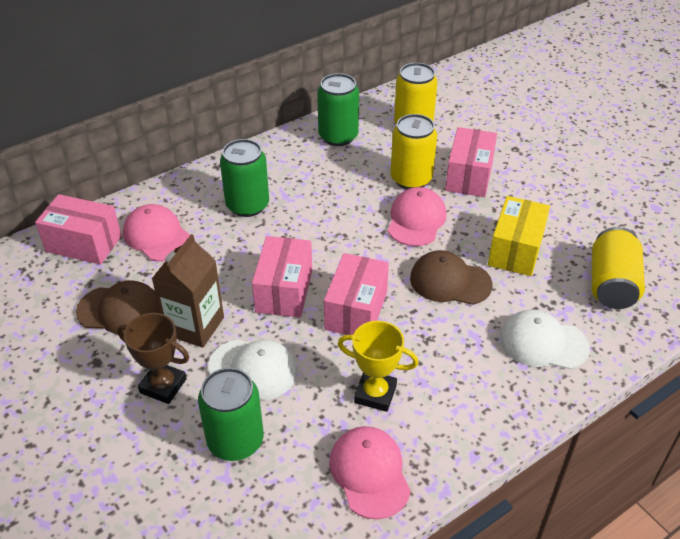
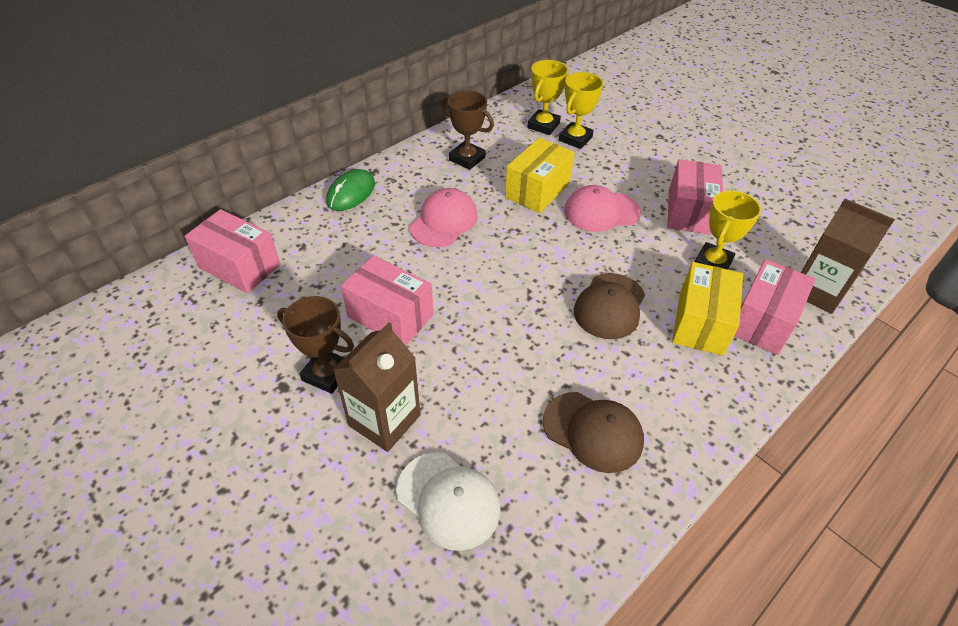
brown carton: 1 -> 2
brown trophy: 1 -> 2
green can: 3 -> 0
green mouse: 0 -> 1
pink cap: 3 -> 2
white cap: 2 -> 1
yellow box: 1 -> 2
yellow can: 3 -> 0
yellow trophy: 1 -> 3

